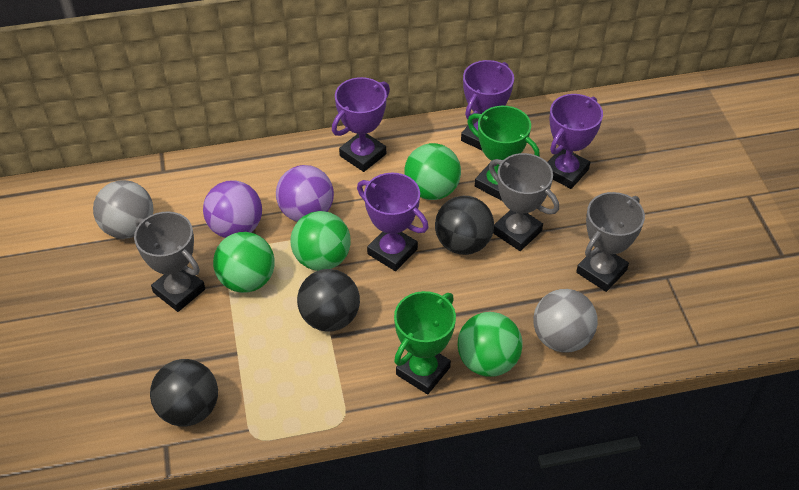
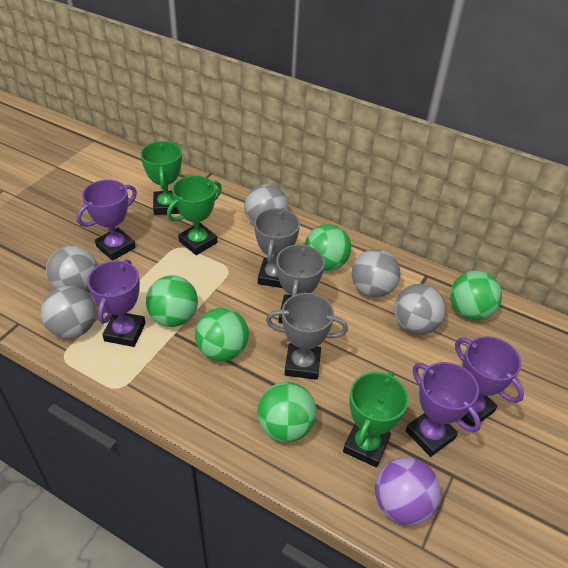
black ball: 3 -> 0
green ball: 4 -> 5
green trophy: 2 -> 3
grey ball: 2 -> 5
purple ball: 2 -> 1

